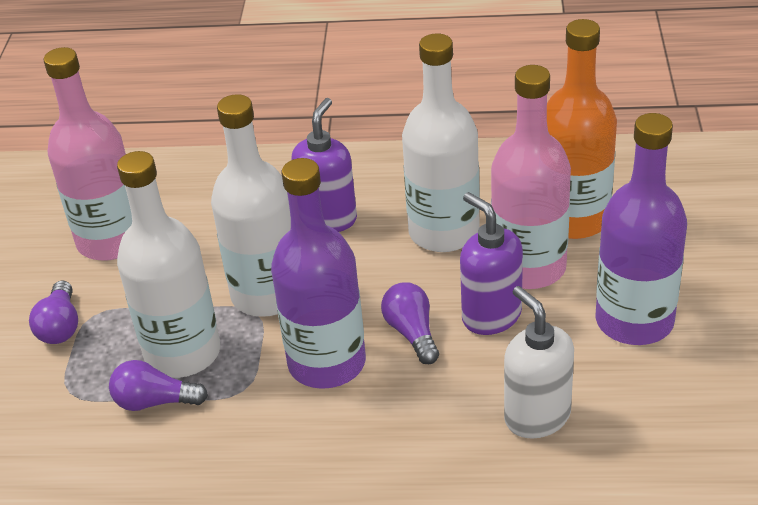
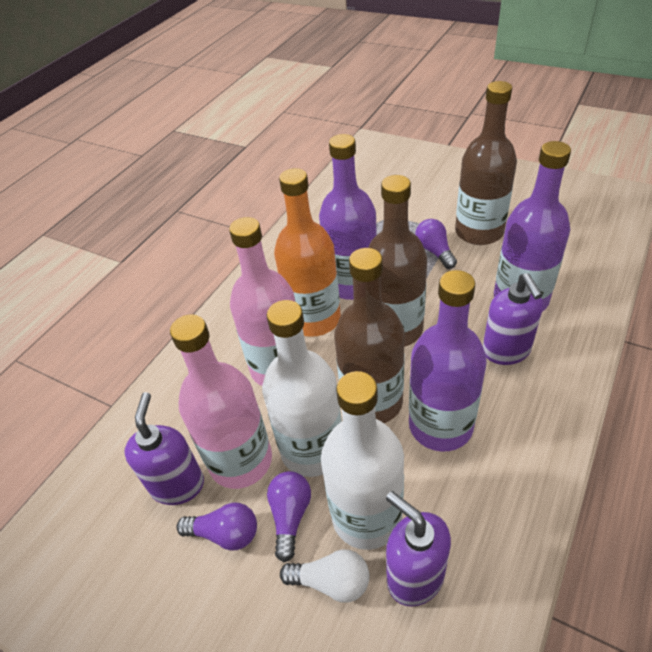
brown bottle: 0 -> 3
purple bottle: 2 -> 3
purple soap dispenser: 2 -> 3
white bottle: 3 -> 2
white light bulb: 0 -> 1
white soap dispenser: 1 -> 0

